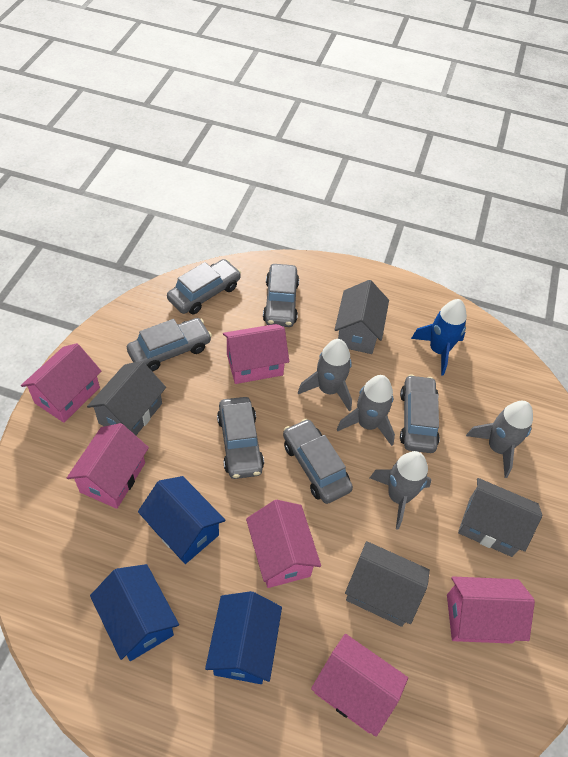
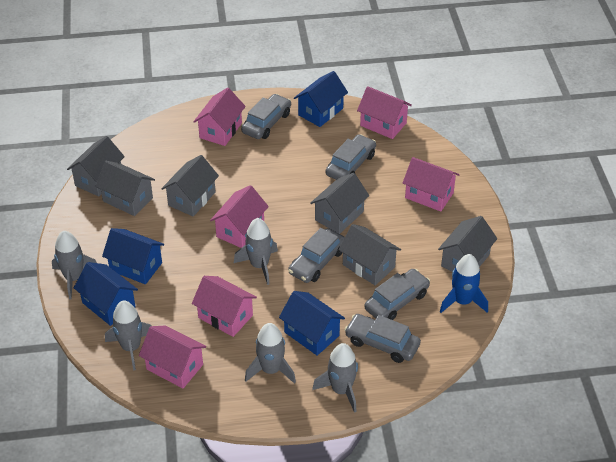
blue house: 3 -> 4
grey car: 6 -> 5
grey house: 4 -> 6
grey rocket: 4 -> 5

